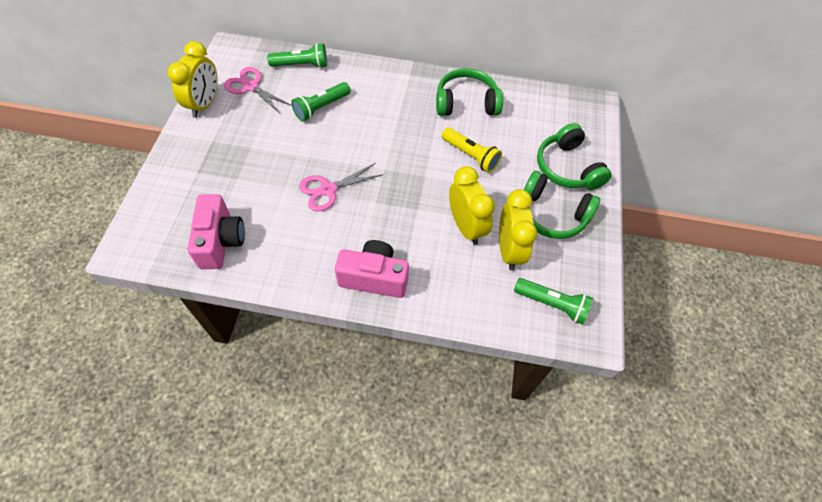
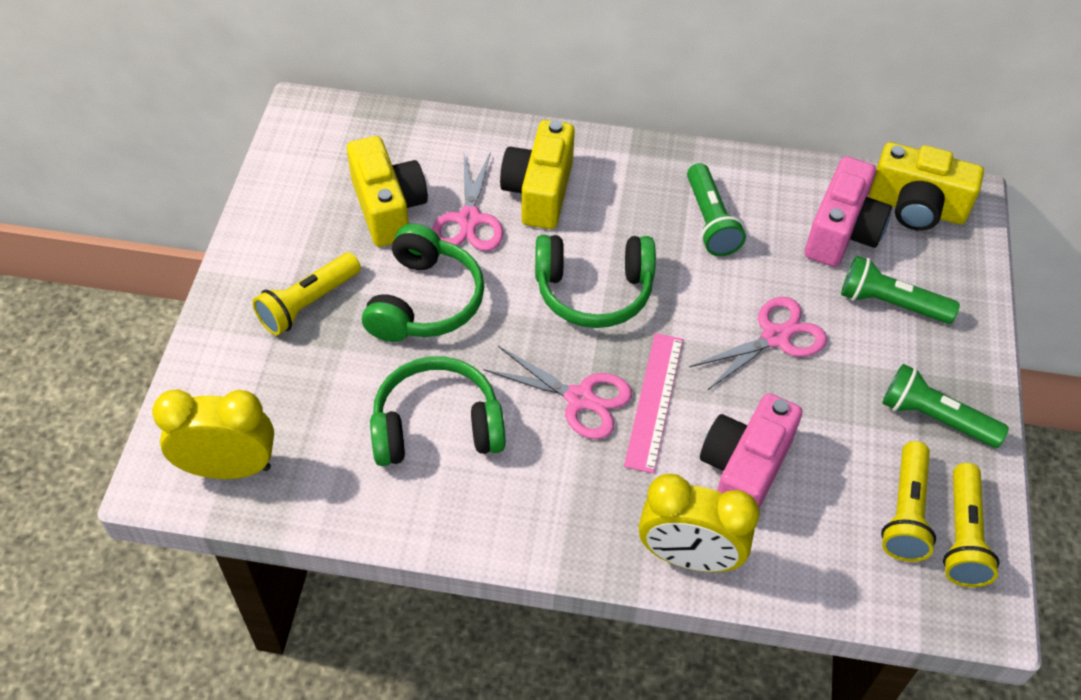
pink ruler: 0 -> 1
pink scissors: 2 -> 3
yellow camera: 0 -> 3
yellow clock: 3 -> 2
yellow flashlight: 1 -> 3

